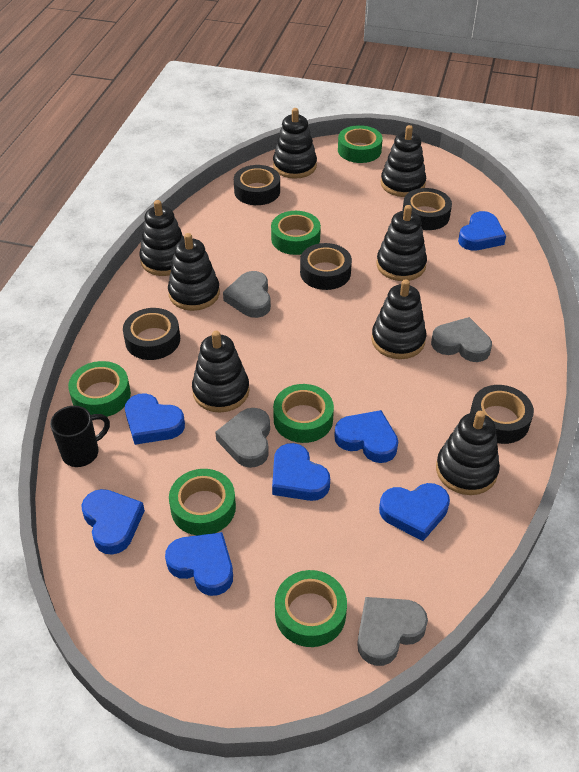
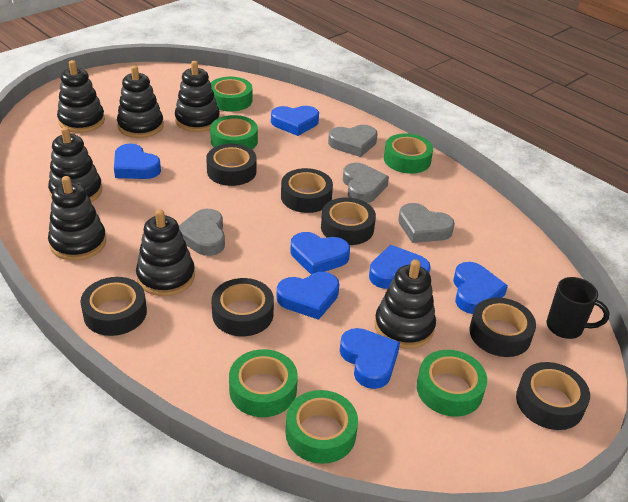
black stacking toy: 8 -> 7
black tape: 5 -> 7

